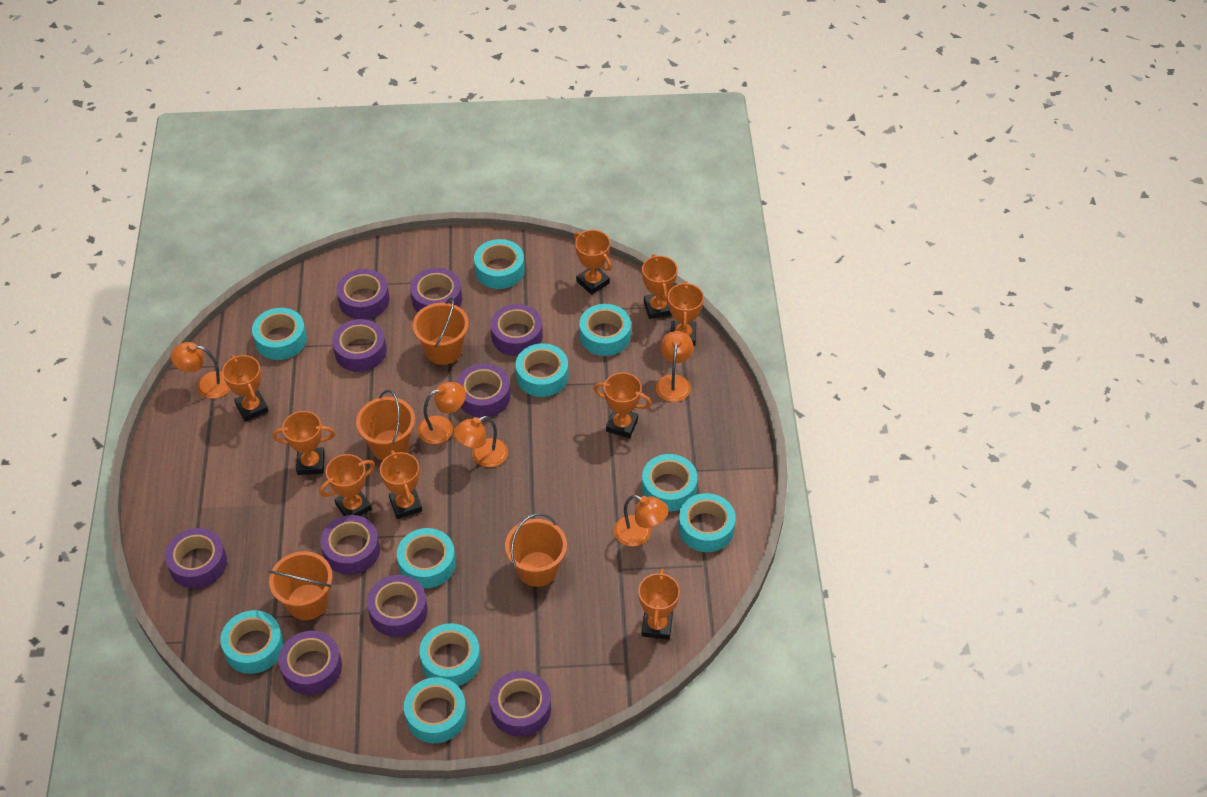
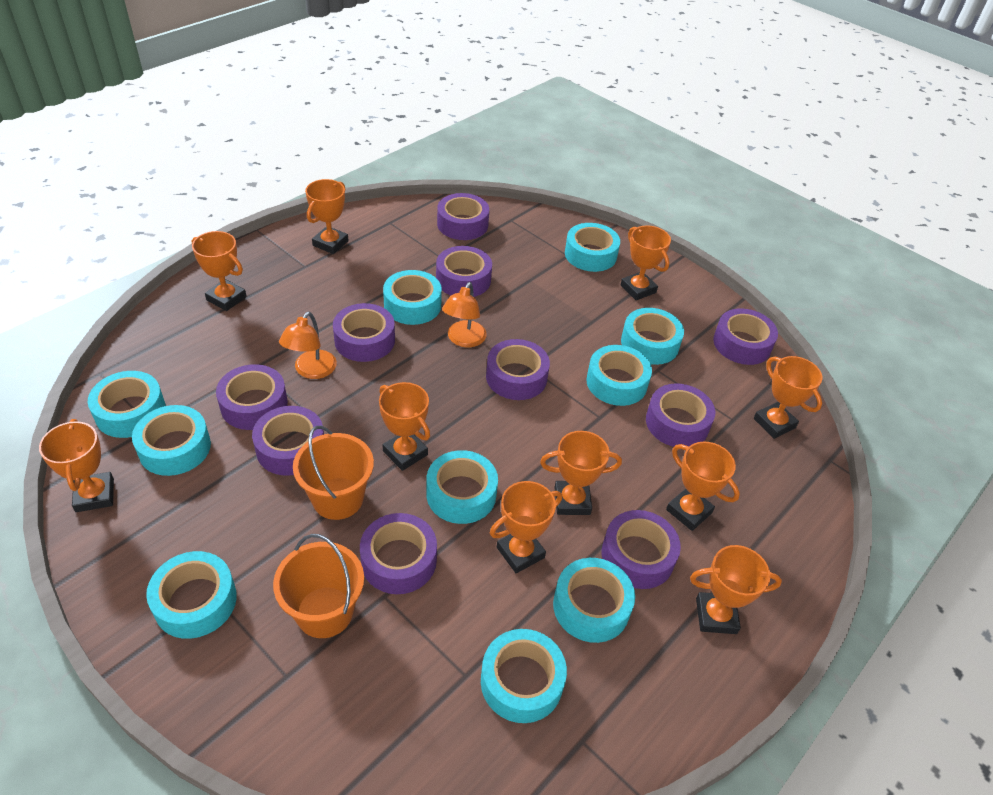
orange bucket: 4 -> 2
orange lamp: 5 -> 2
orange trophy: 9 -> 10

